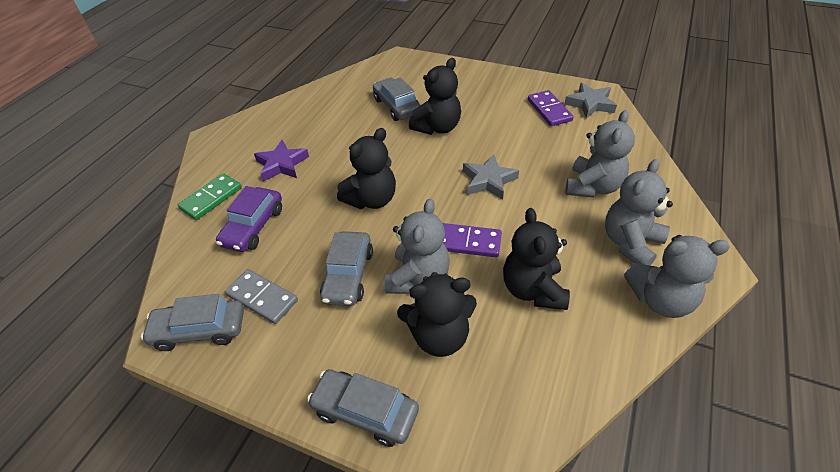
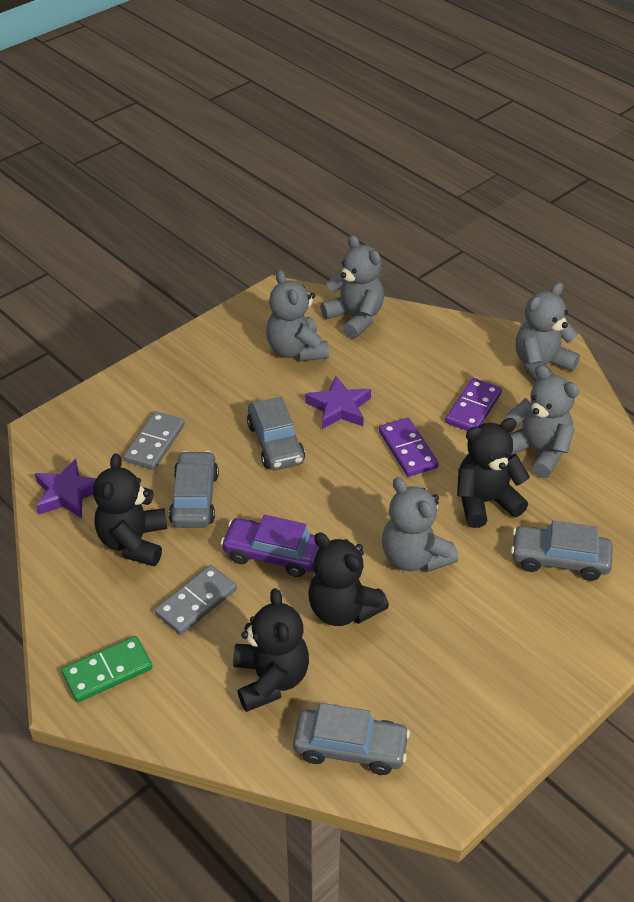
grey domino: 1 -> 2
grey star: 2 -> 0
grey teddy bear: 4 -> 5
purple star: 1 -> 2

